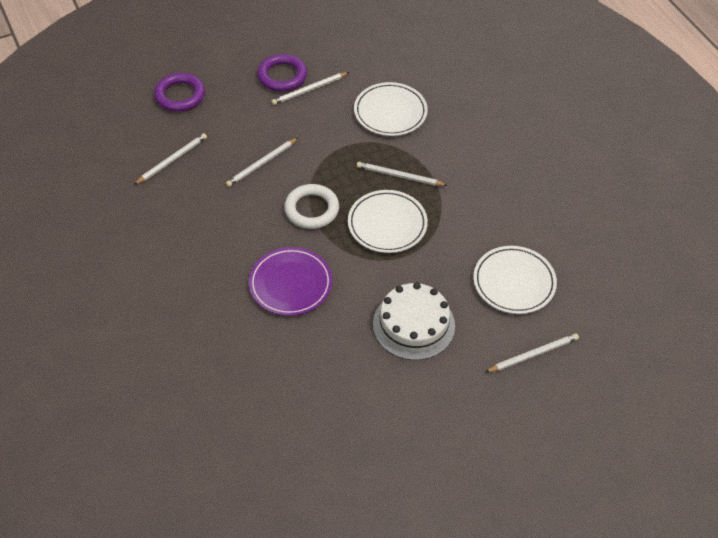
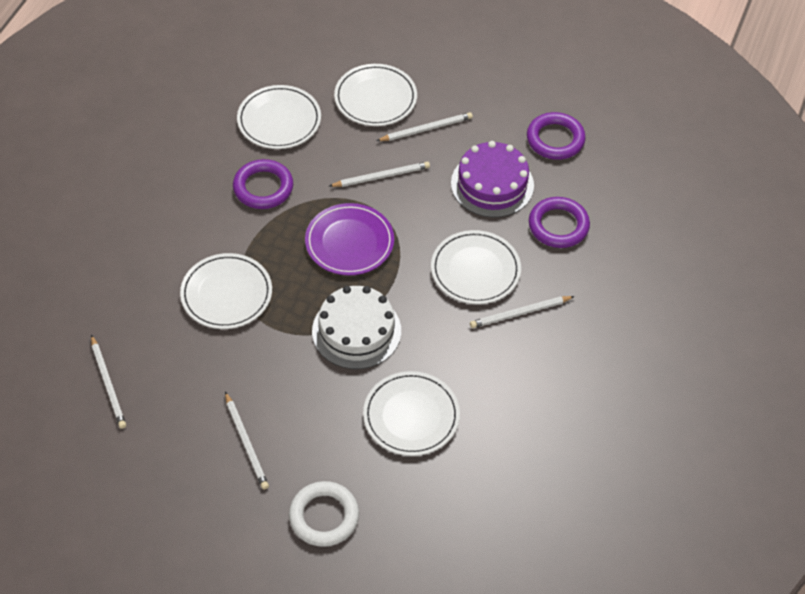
purple cake: 0 -> 1
purple ring: 2 -> 3
white plate: 3 -> 5

